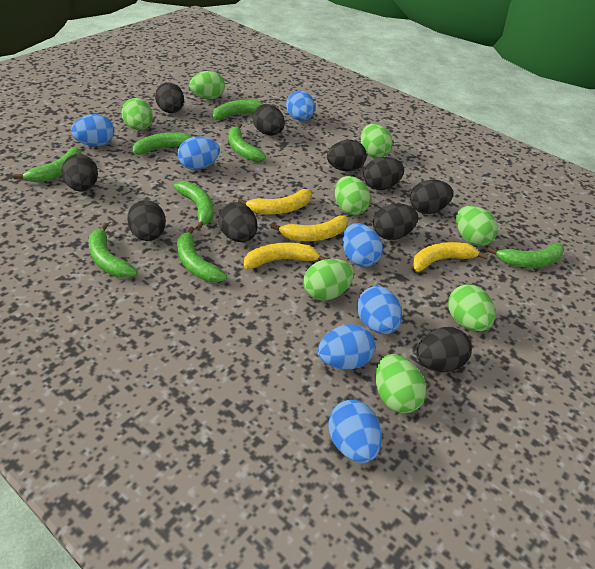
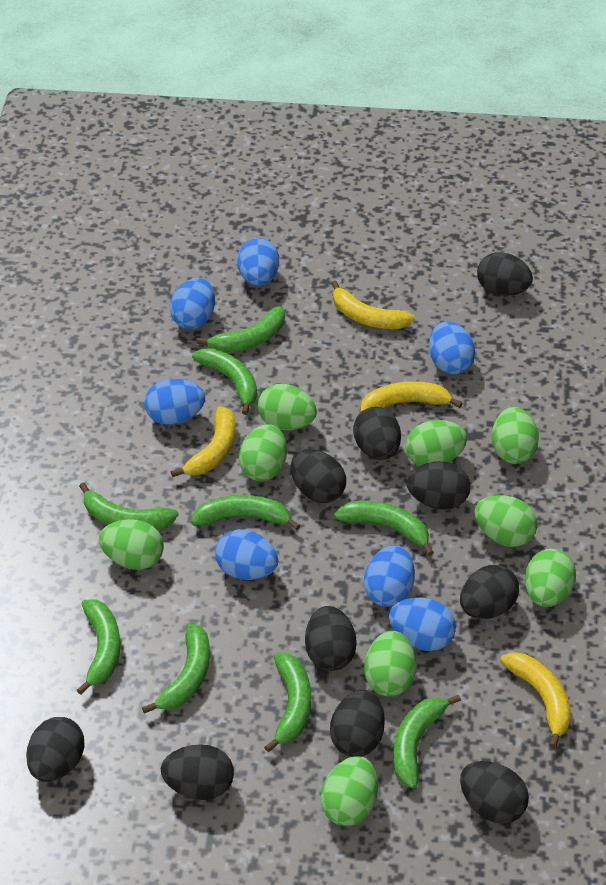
green banana: 8 -> 9
green egg: 8 -> 9

